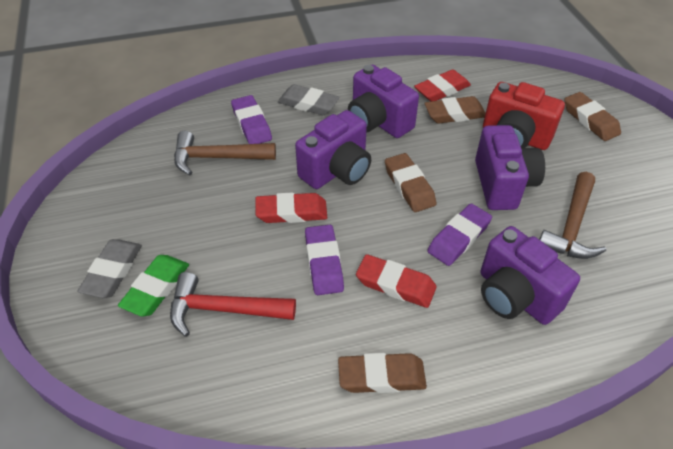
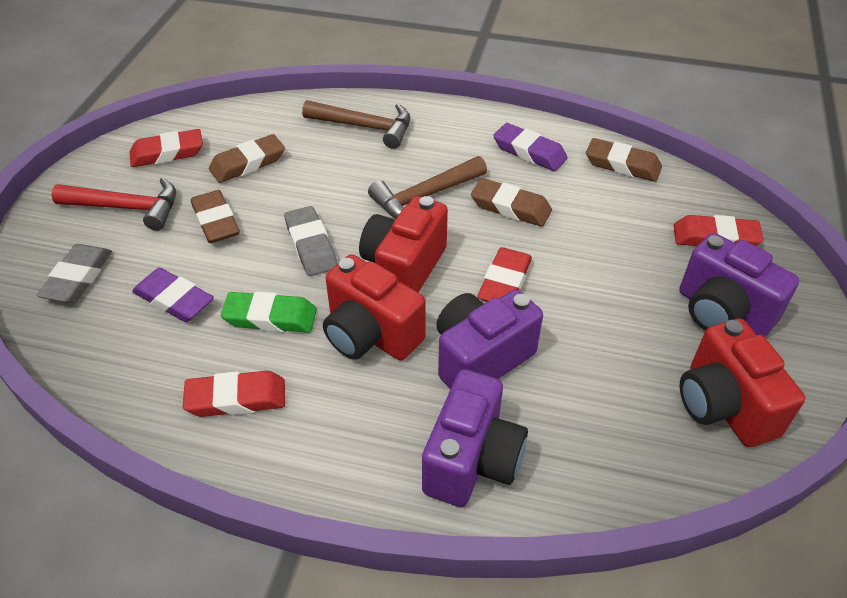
purple camera: 4 -> 3
purple eraser: 3 -> 2
red camera: 1 -> 3
red eraser: 3 -> 4

